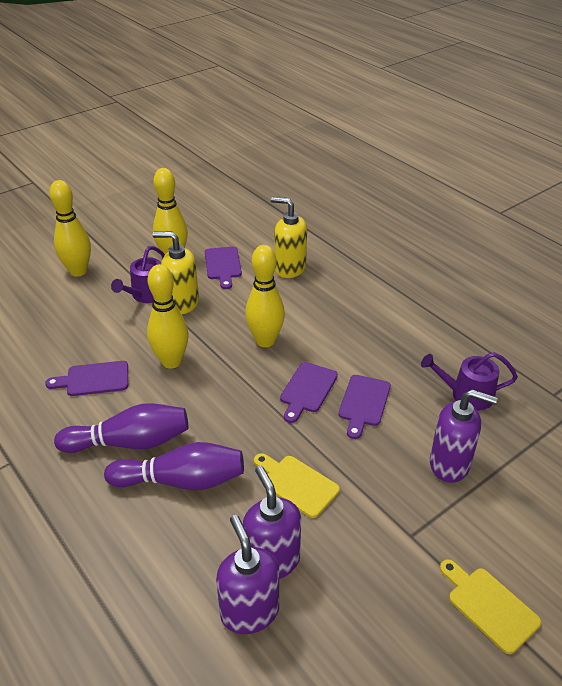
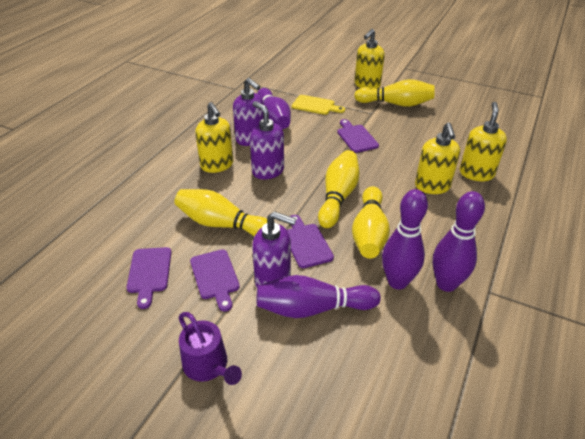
purple bowling pin: 2 -> 4
purple watering can: 2 -> 1
yellow cutting board: 2 -> 1
yellow soap dispenser: 2 -> 4

